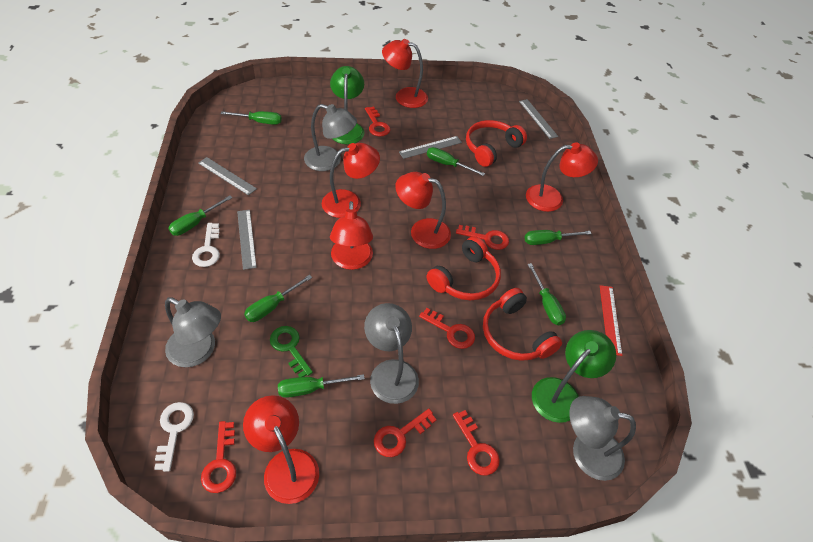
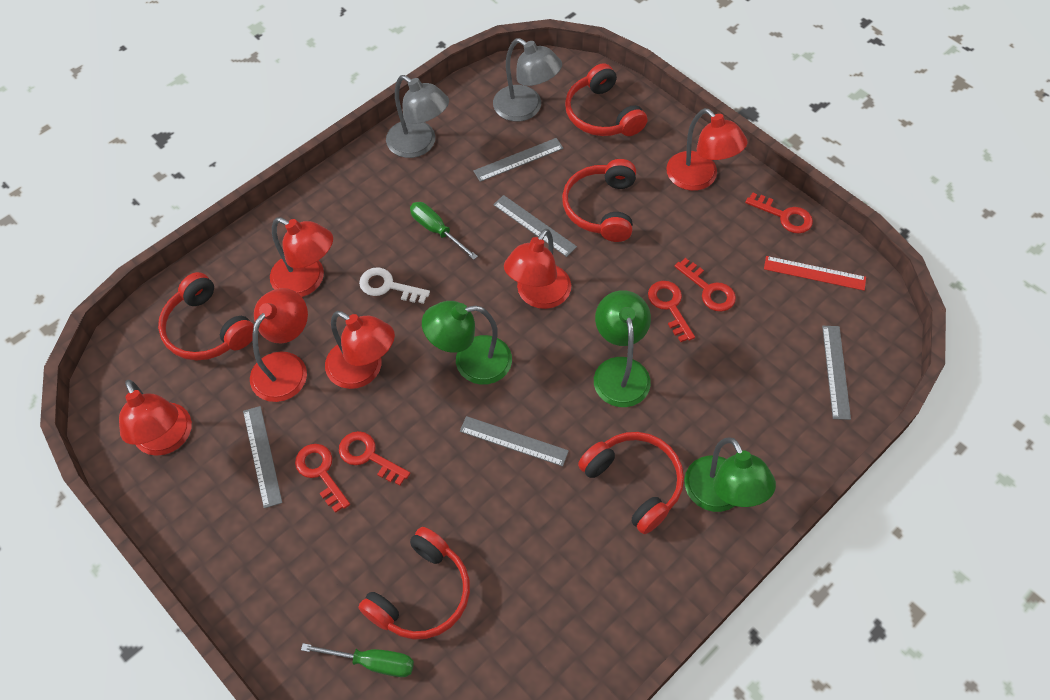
green key: 1 -> 0
green lamp: 2 -> 3
green screwdriver: 7 -> 2
grey lamp: 4 -> 2
grey ruler: 4 -> 5
red headphones: 3 -> 5
red key: 6 -> 5
white key: 2 -> 1

